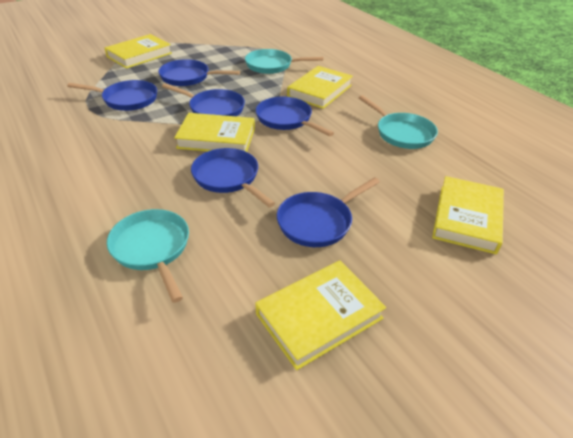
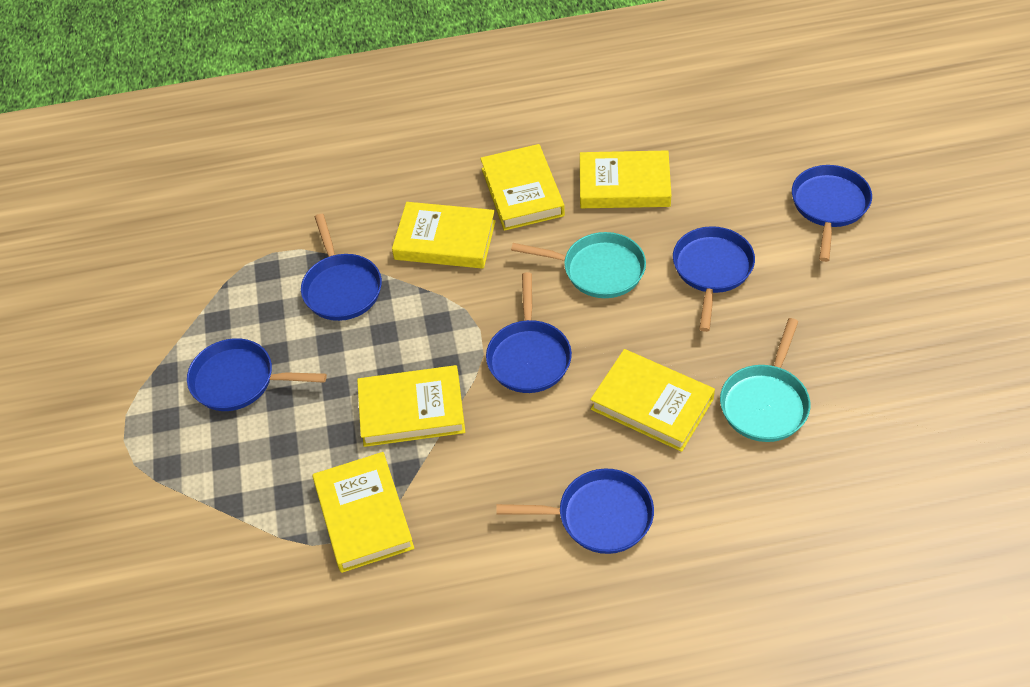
turquoise pan: 3 -> 2
yellow book: 5 -> 6

